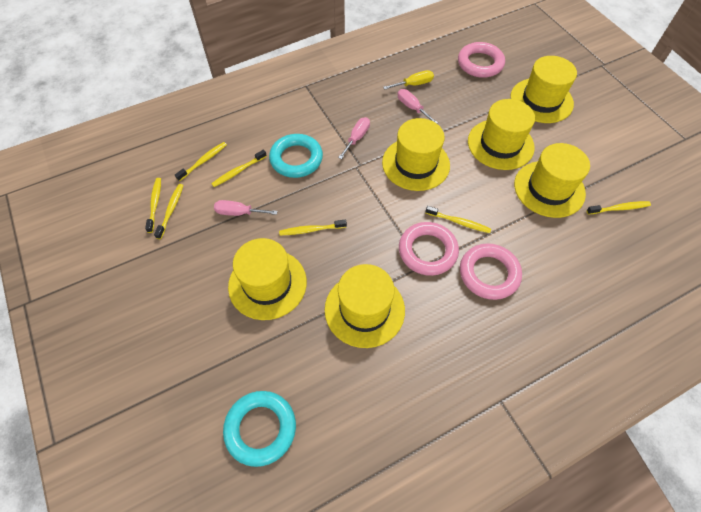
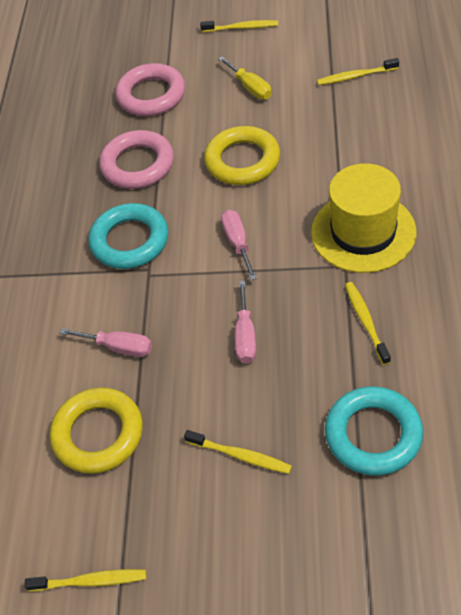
pink ring: 3 -> 2
yellow hat: 6 -> 1
yellow ring: 0 -> 2
yellow toothbrush: 7 -> 5

